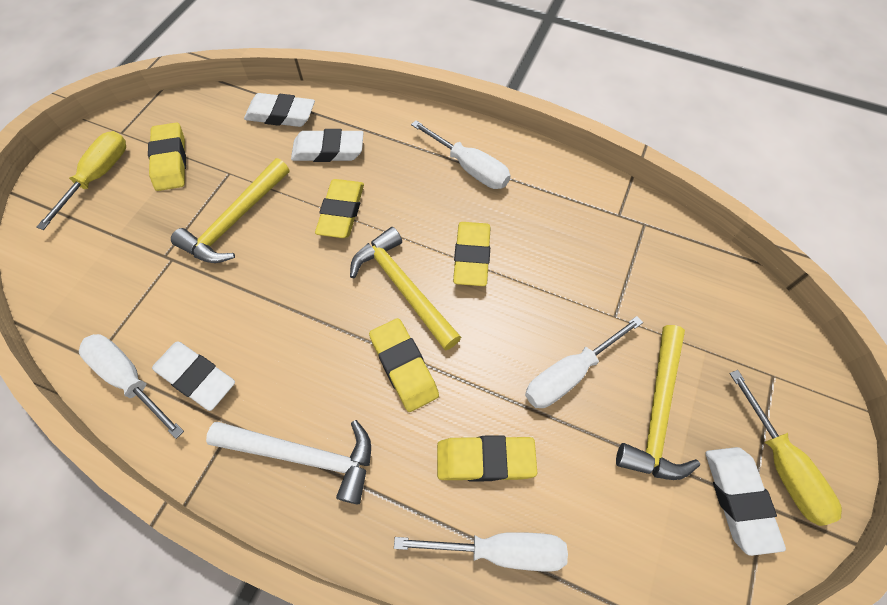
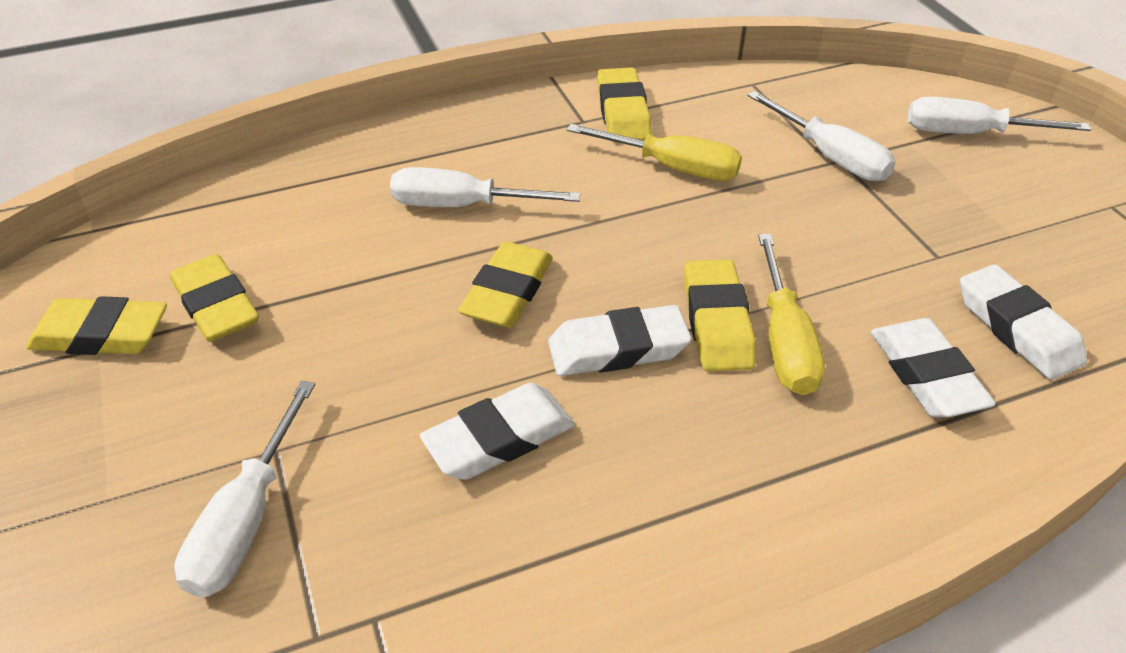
white hammer: 1 -> 0
yellow hammer: 3 -> 0

